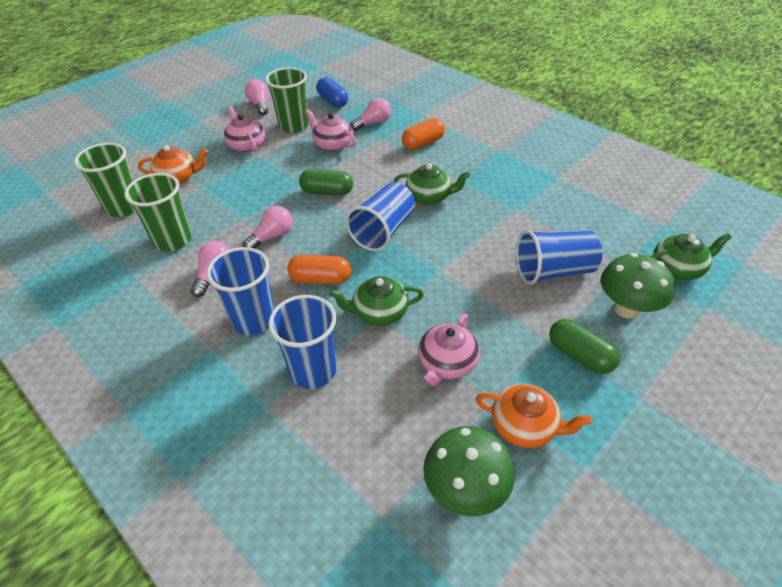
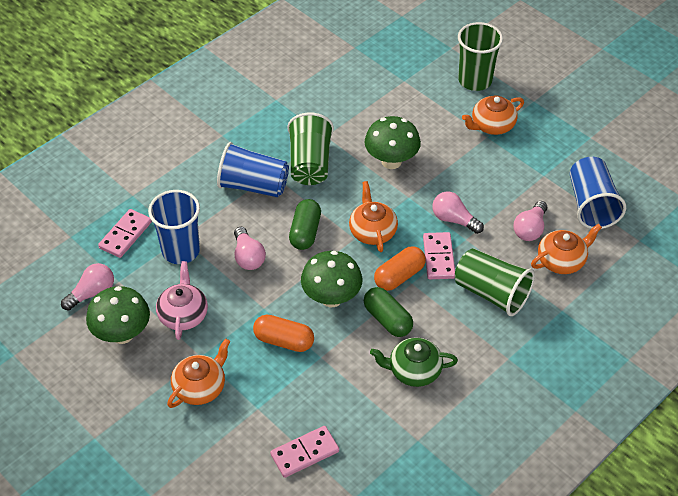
blue capsule: 1 -> 0
blue cup: 4 -> 3
green mushroom: 2 -> 3
green teapot: 3 -> 1
orange teapot: 2 -> 4
pink domino: 0 -> 3
pink teapot: 3 -> 1

